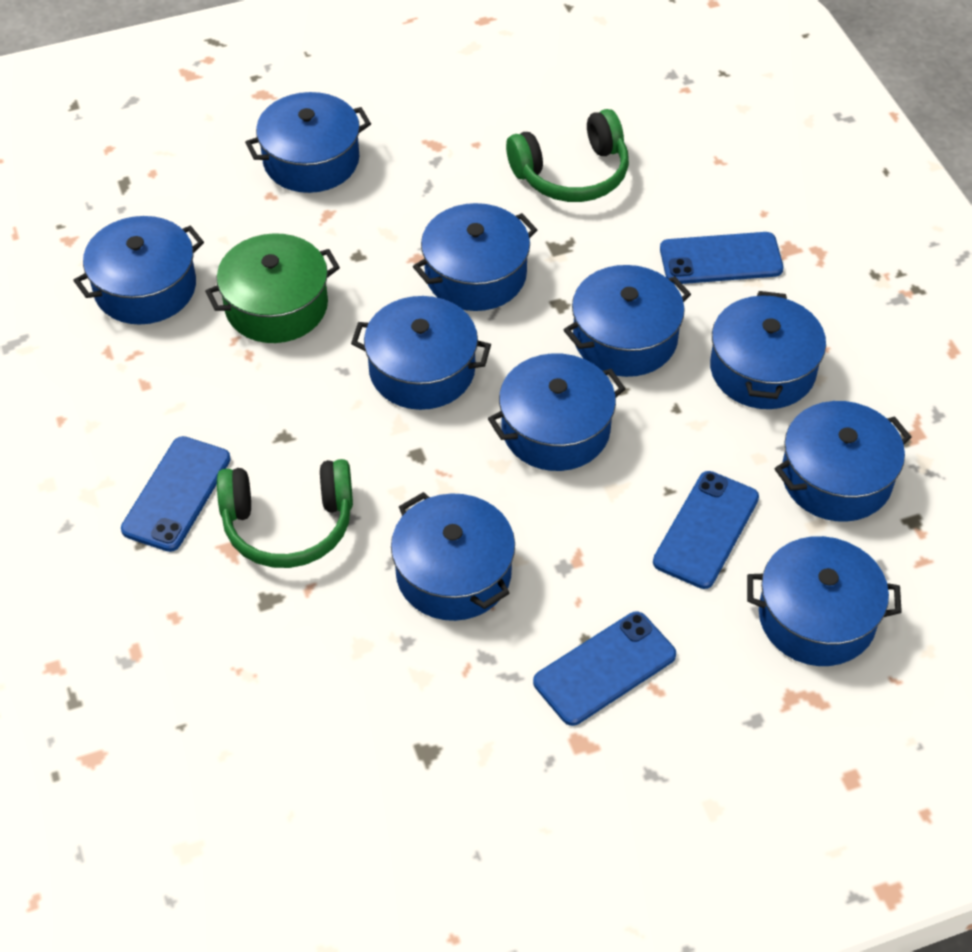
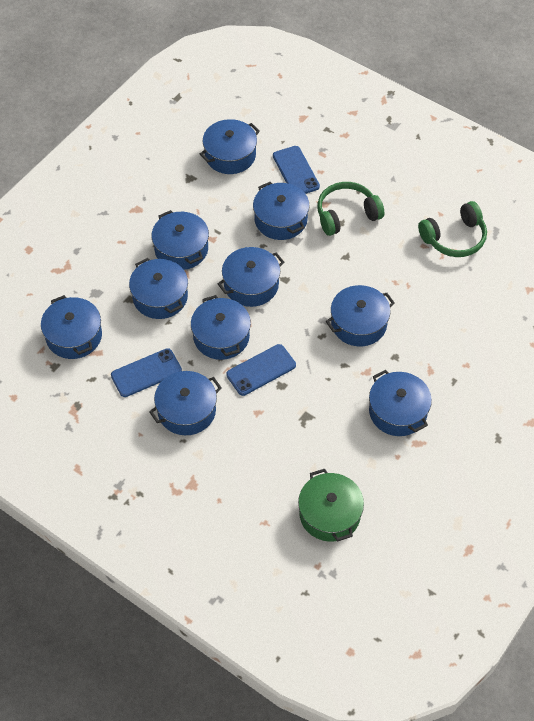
blue phone: 4 -> 3

